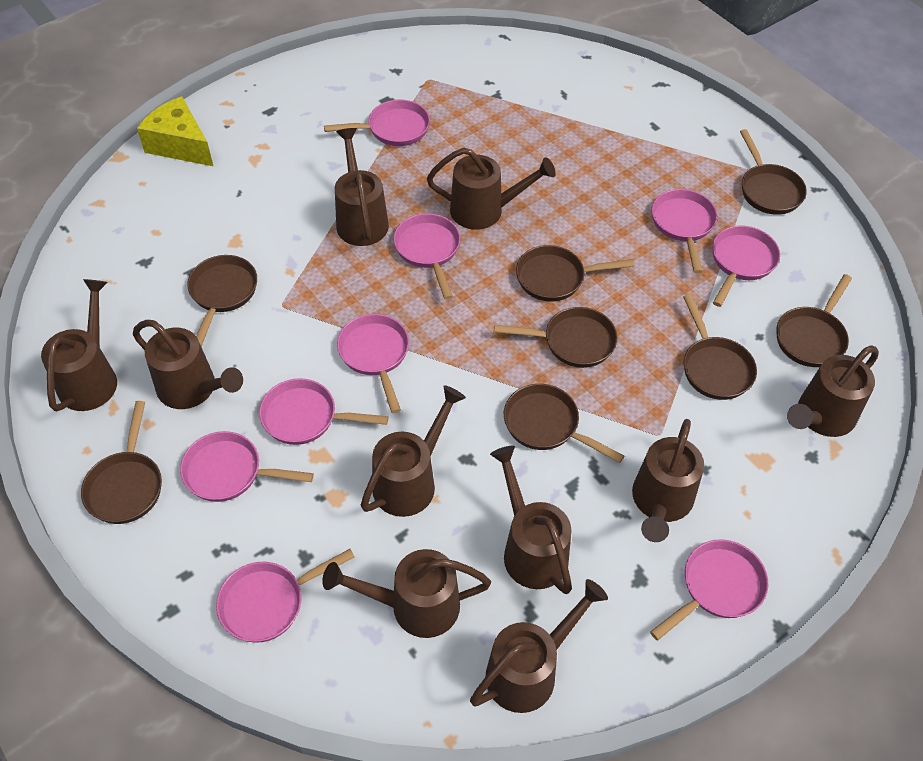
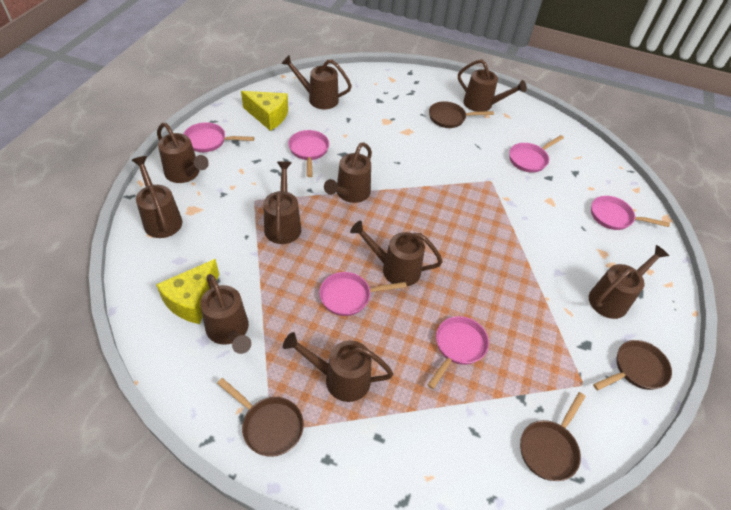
brown pan: 8 -> 4
pink pan: 9 -> 6
yellow cheese: 1 -> 2

